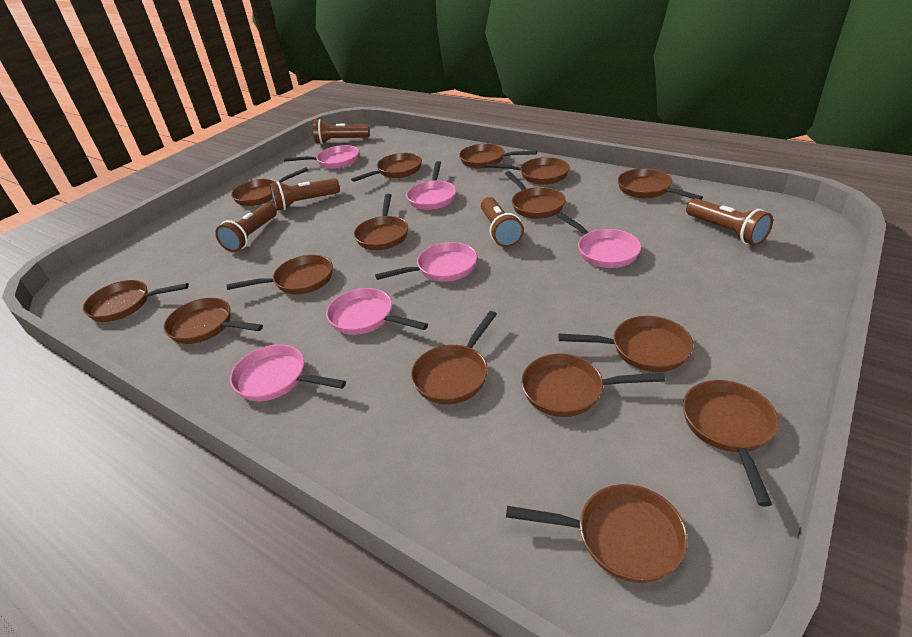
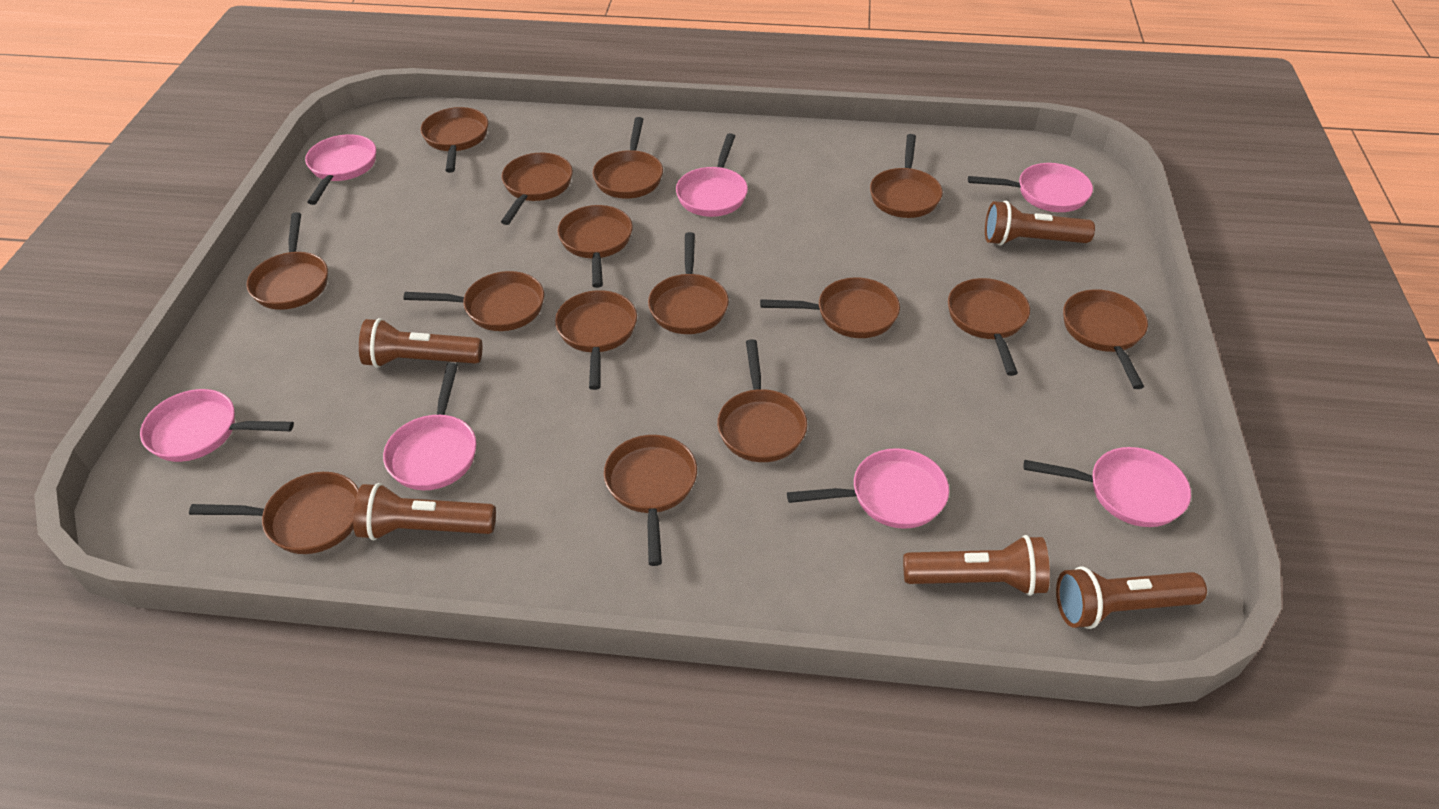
pink pan: 6 -> 7

